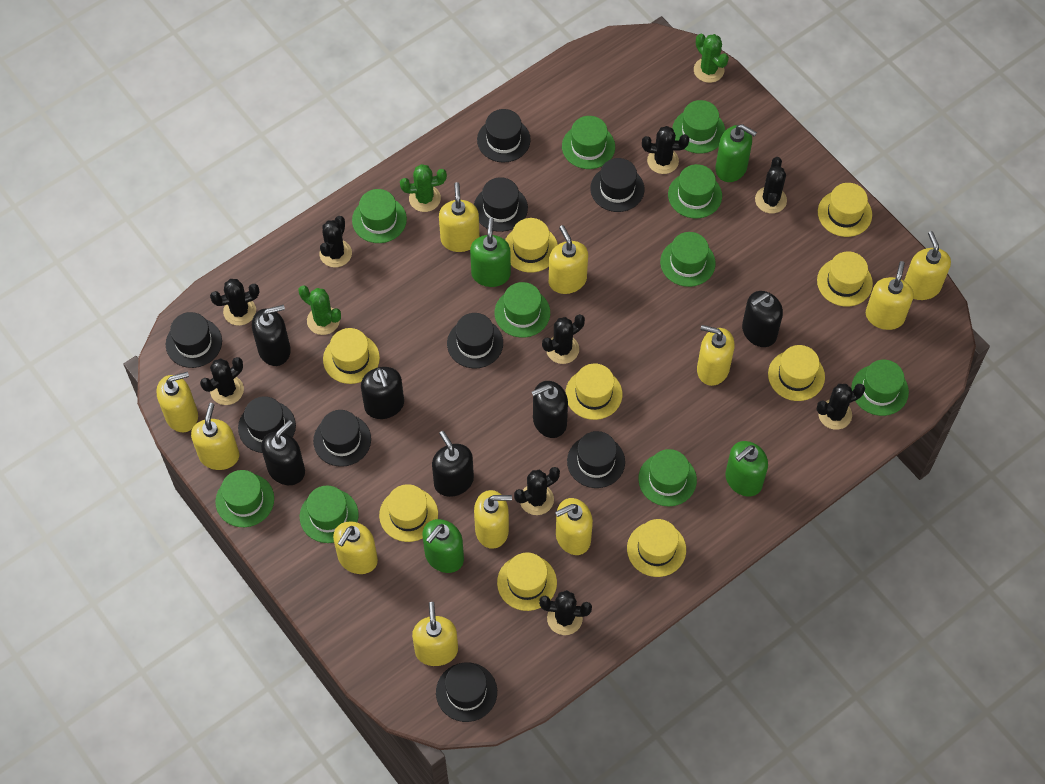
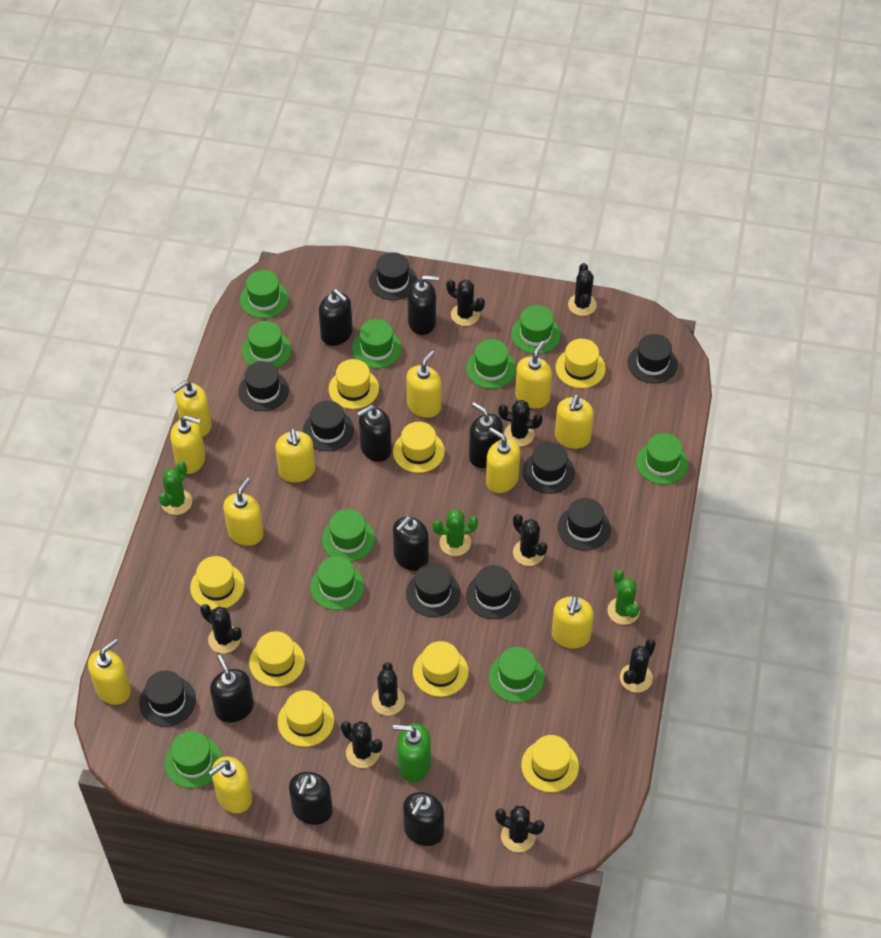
black soap dispenser: 6 -> 8
green soap dispenser: 4 -> 1
yellow hat: 9 -> 8

